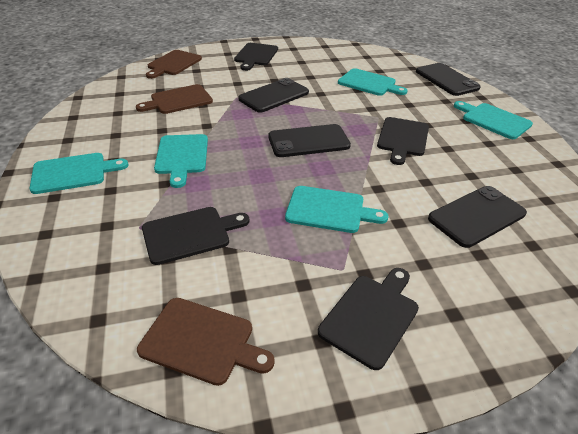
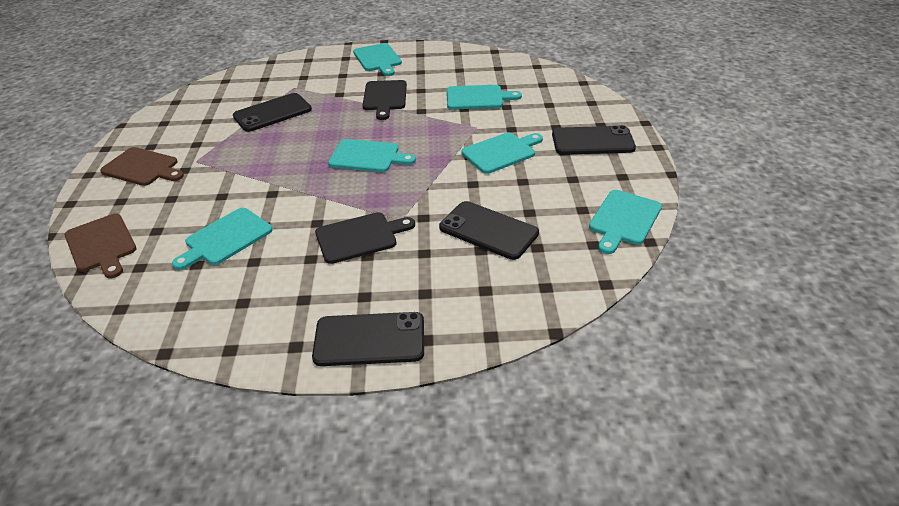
black cutting board: 4 -> 2
brown cutting board: 3 -> 2
turquoise cutting board: 5 -> 6

